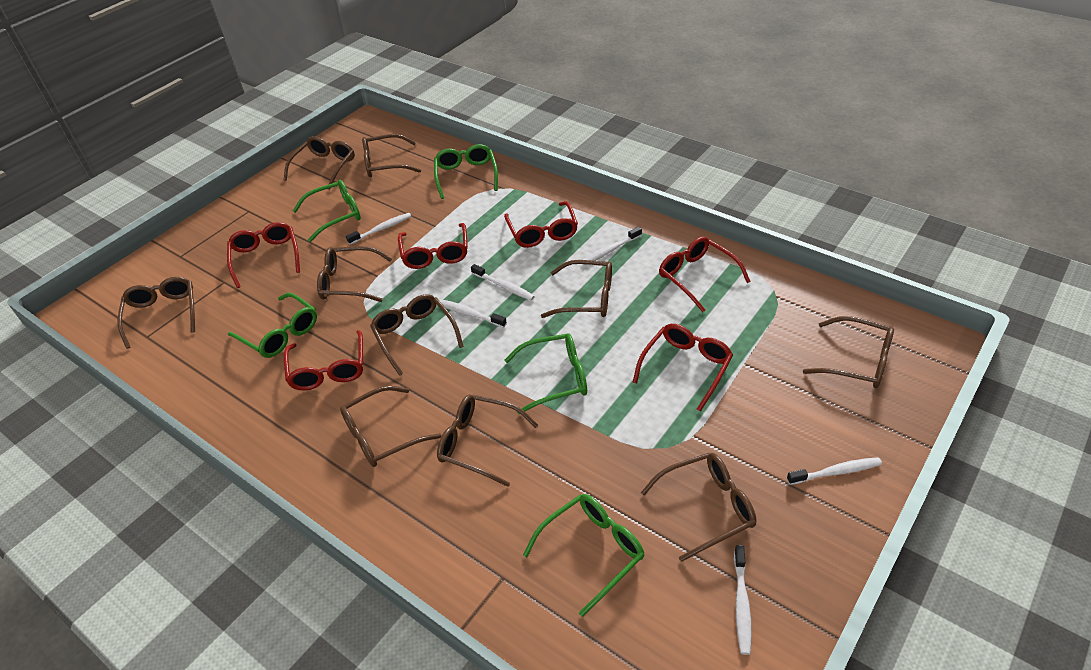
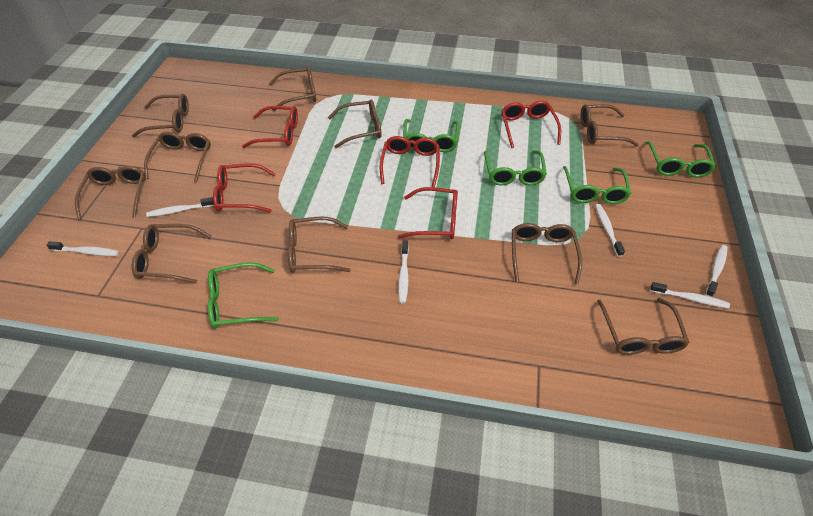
red glasses: 6 -> 5

